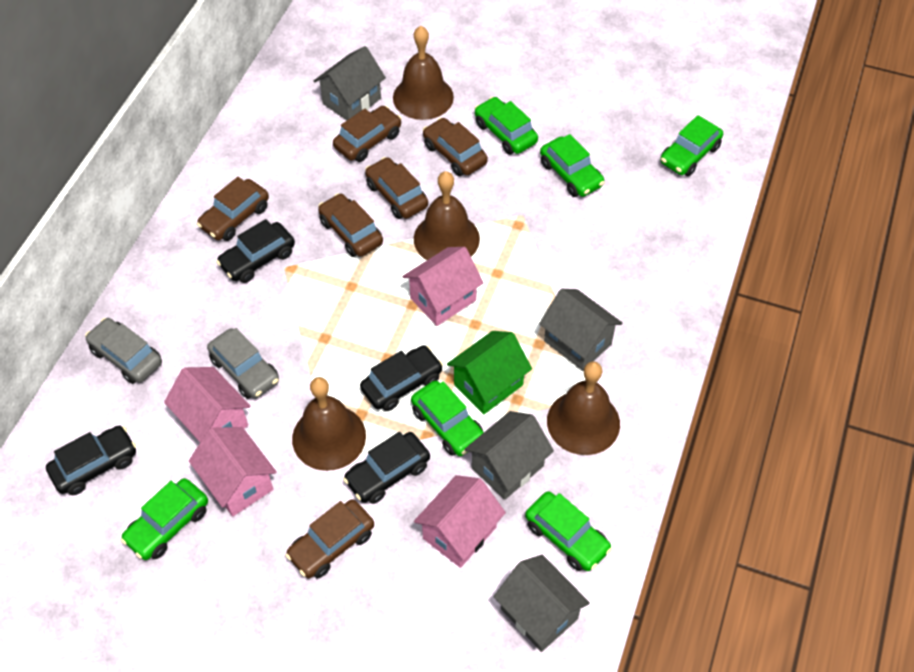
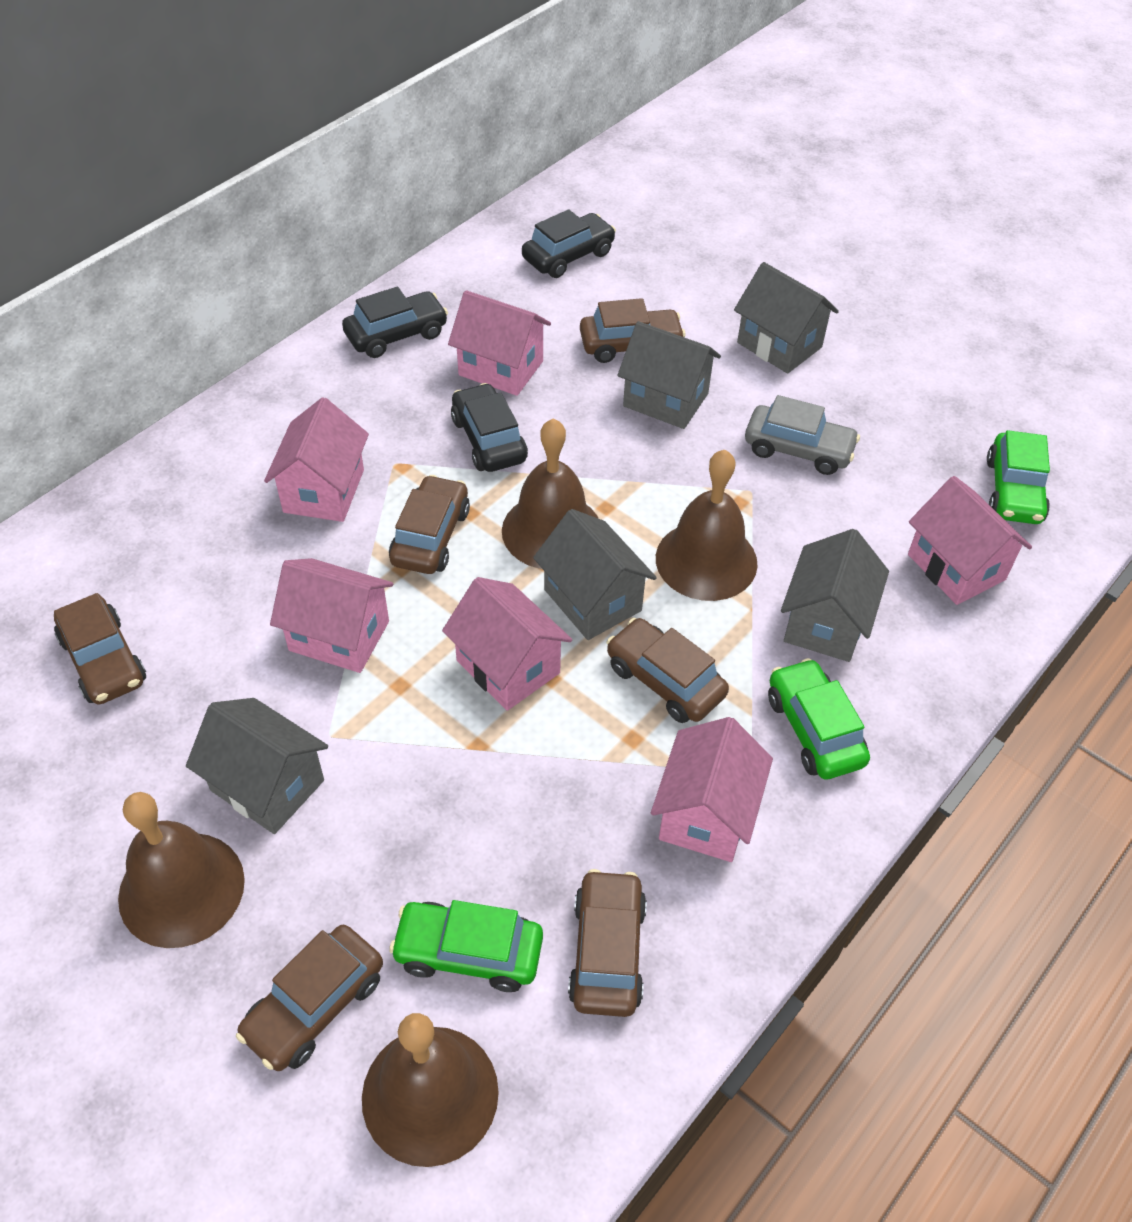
black car: 4 -> 3
green car: 6 -> 3
green house: 1 -> 0
grey car: 2 -> 1
grey house: 4 -> 5
pink house: 4 -> 6

